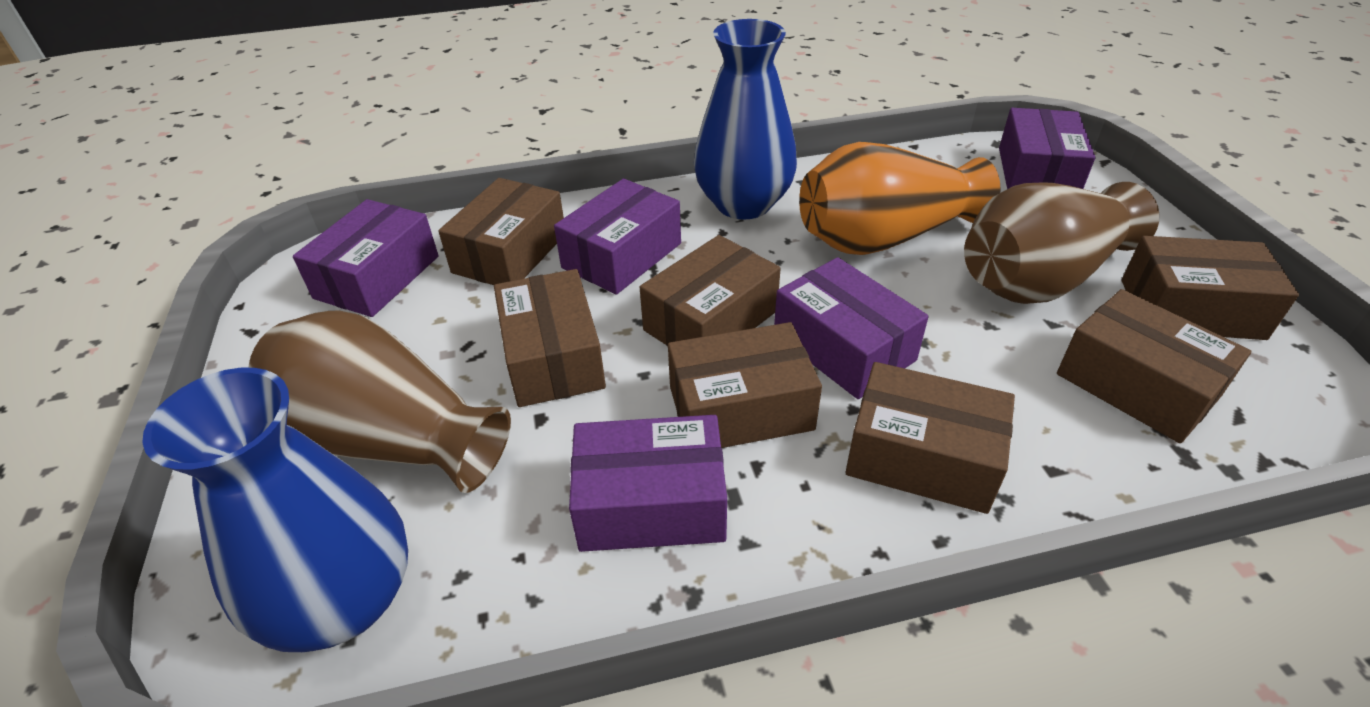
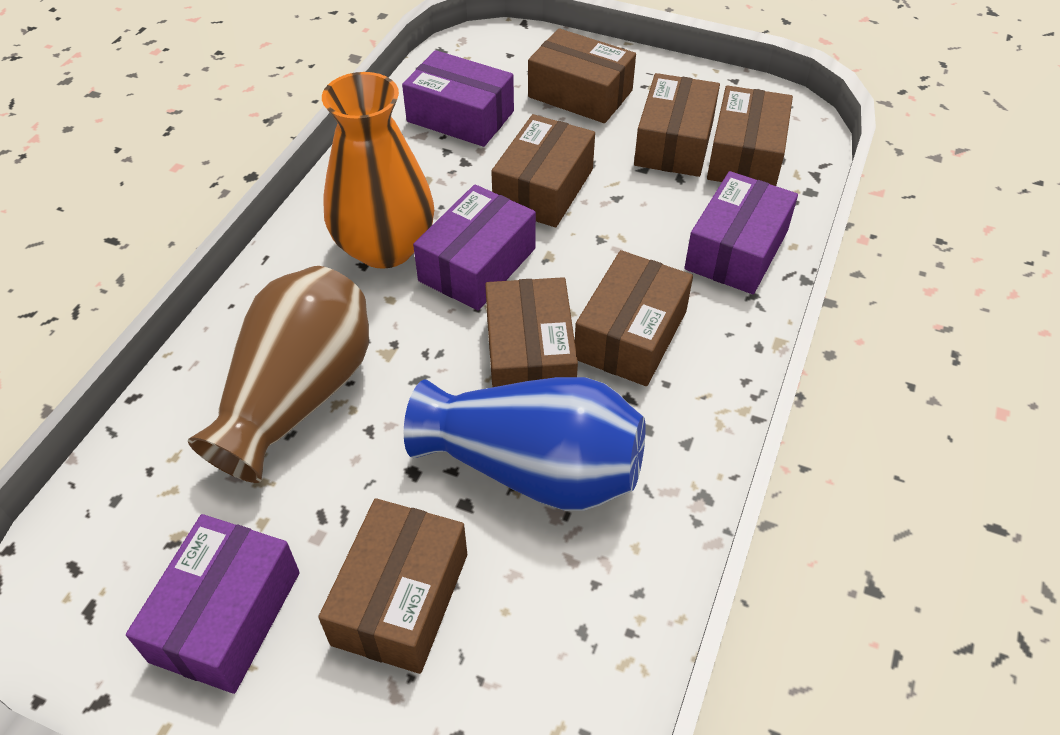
blue vase: 2 -> 1
brown vase: 2 -> 1
purple box: 5 -> 4

